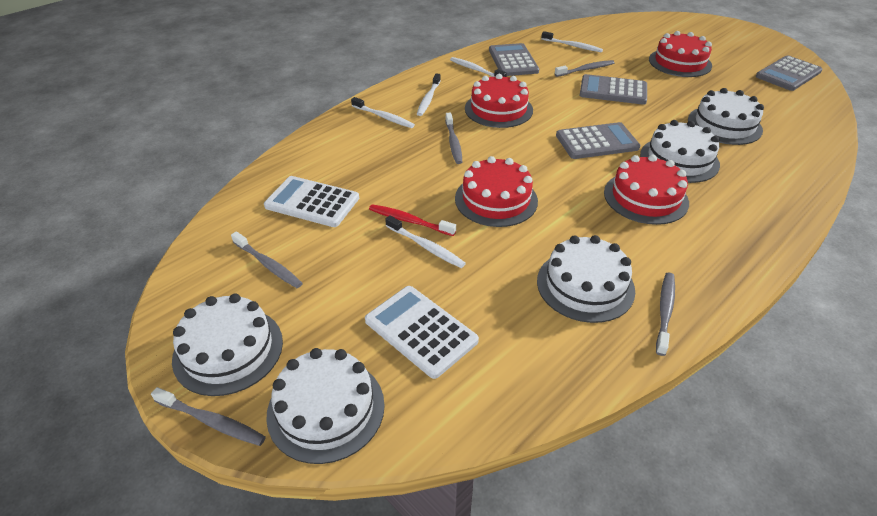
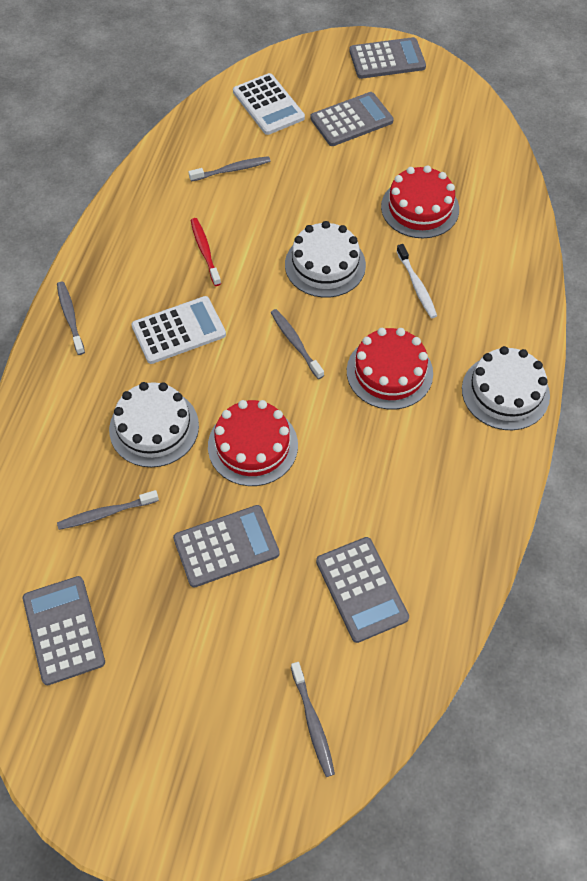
grey calculator: 4 -> 5
red cake: 4 -> 3
white cake: 5 -> 3
white toothbrush: 5 -> 1

